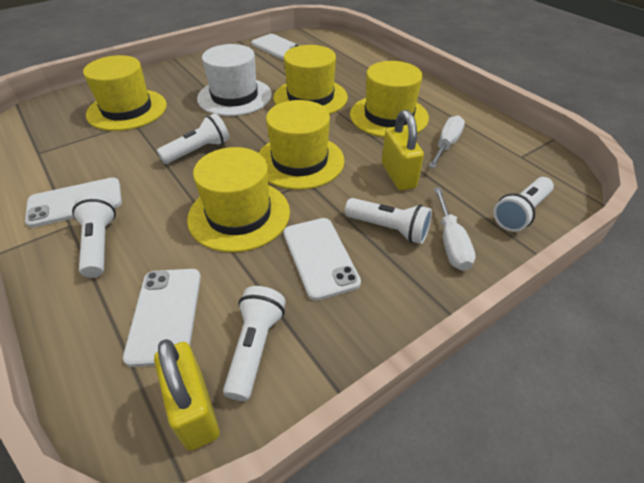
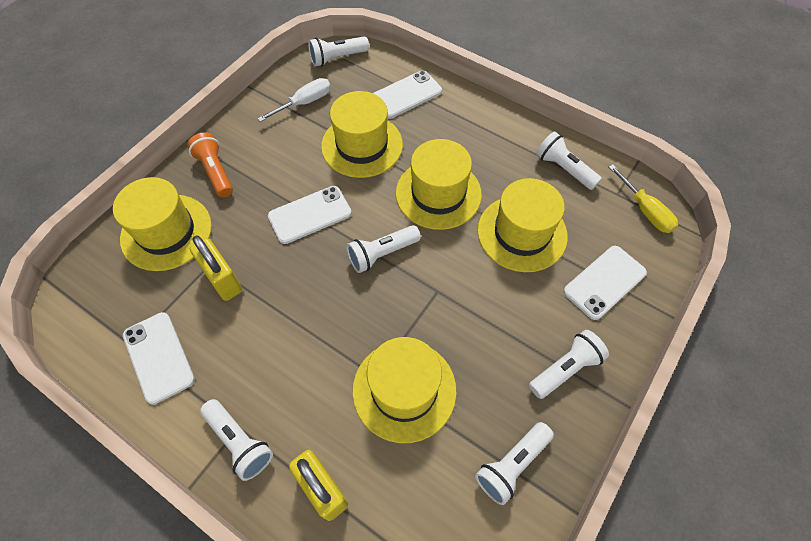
orange flashlight: 0 -> 1
white flashlight: 5 -> 6
white hat: 1 -> 0
white screwdriver: 2 -> 1
yellow screwdriver: 0 -> 1

